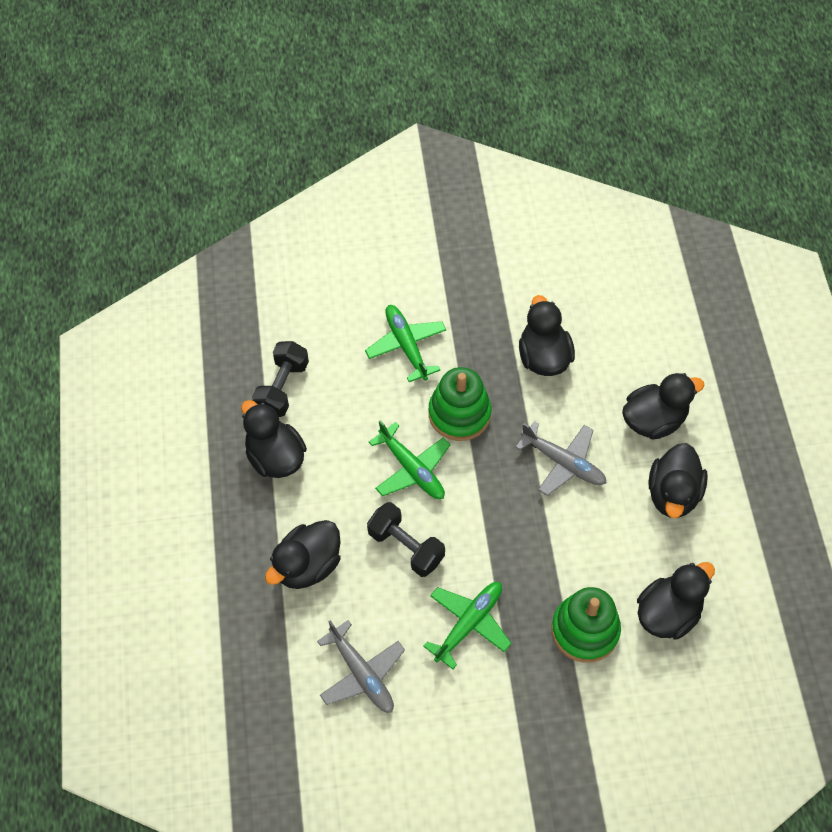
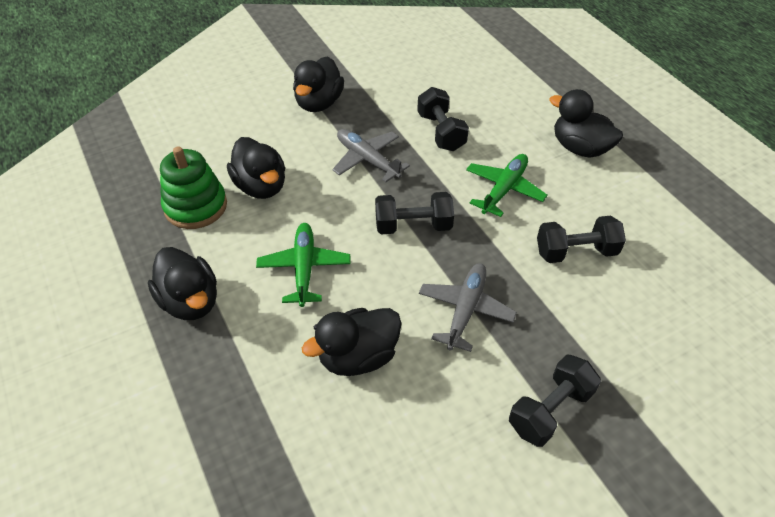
black duck: 6 -> 5
black dumbbell: 2 -> 4
green plane: 3 -> 2
green stacking toy: 2 -> 1

